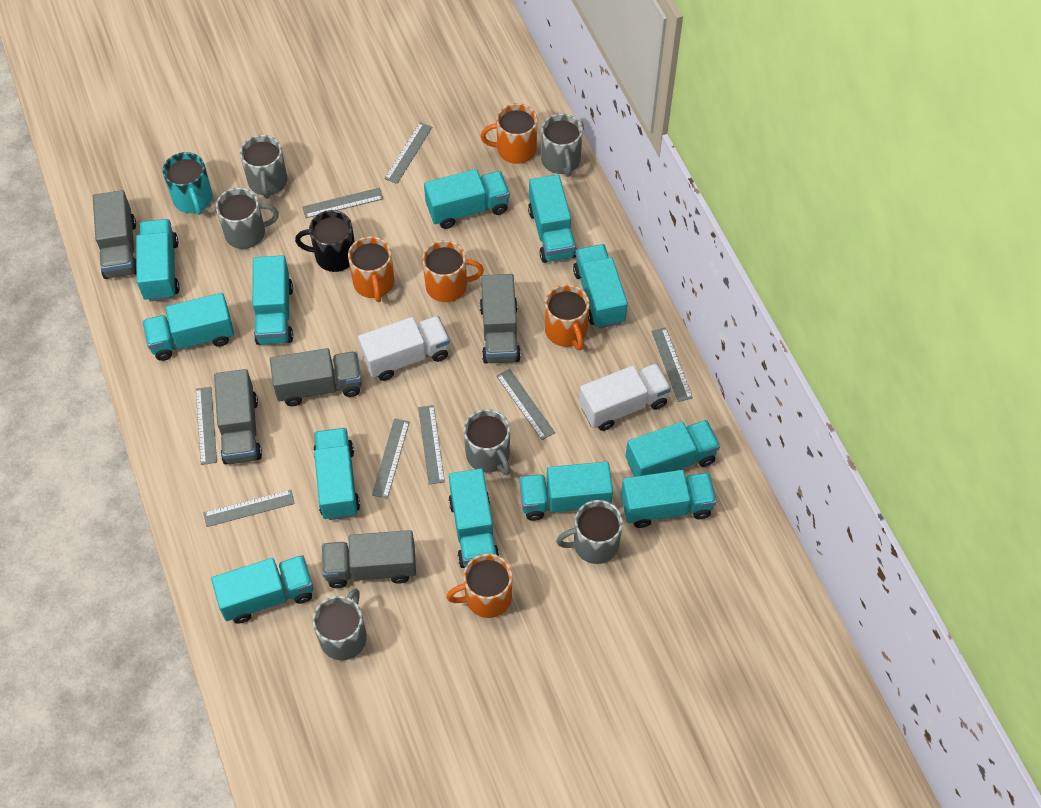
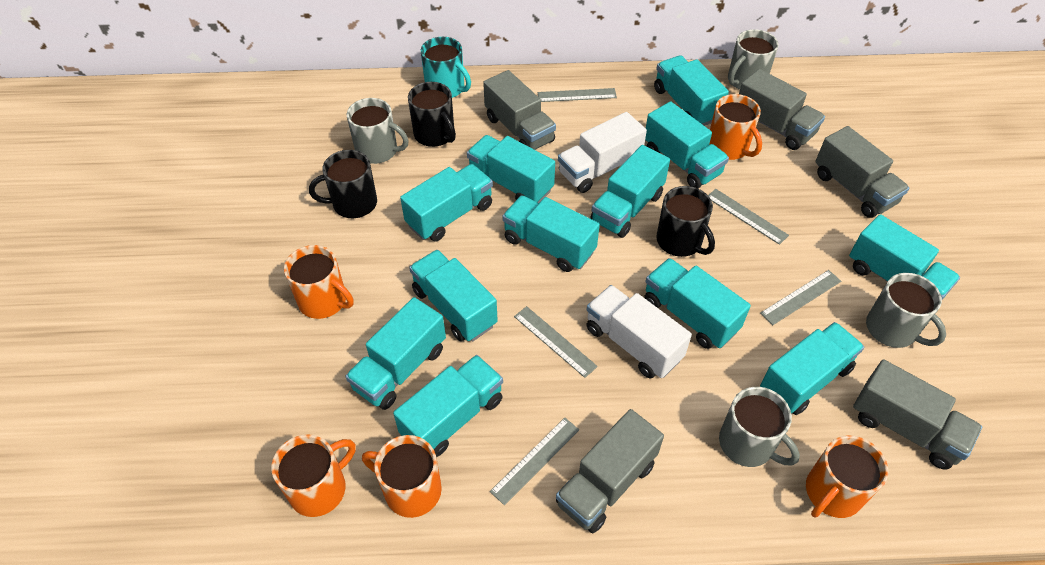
black mug: 1 -> 3
grey mug: 6 -> 4
grey ruler: 8 -> 5

